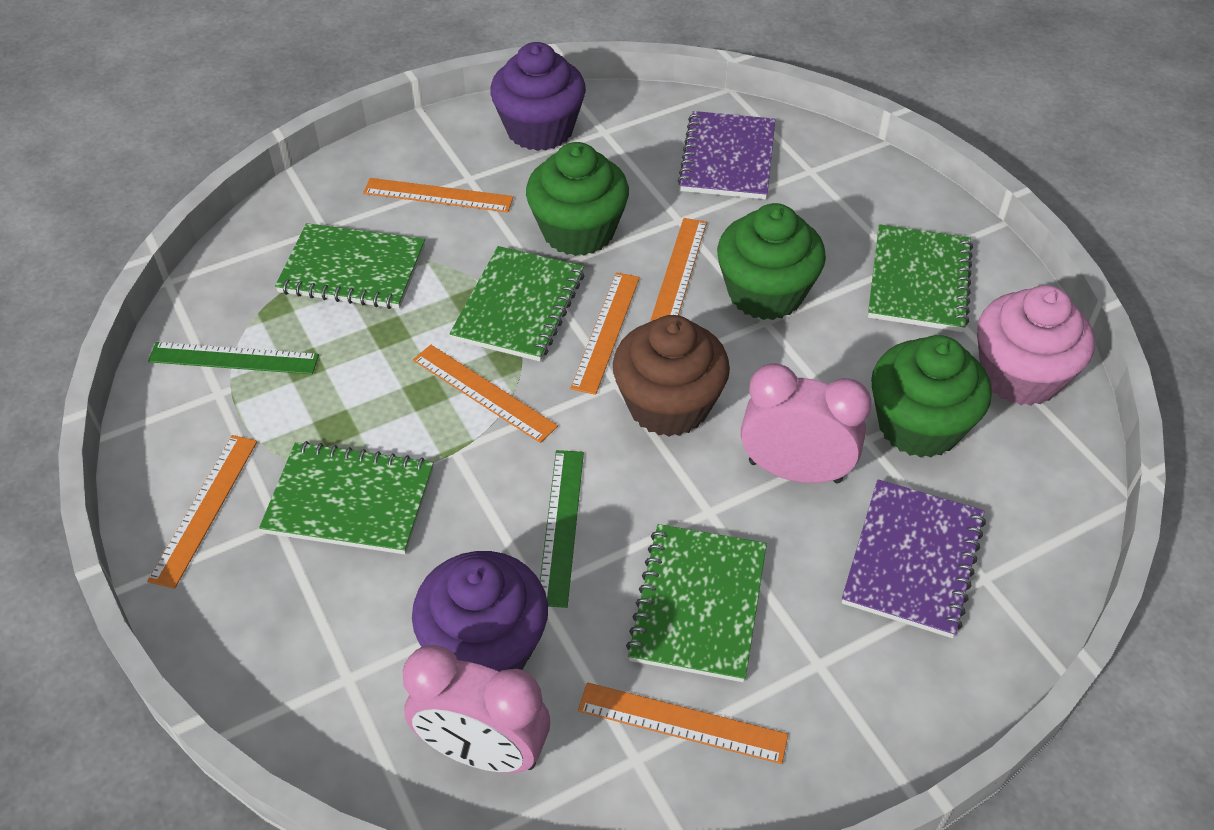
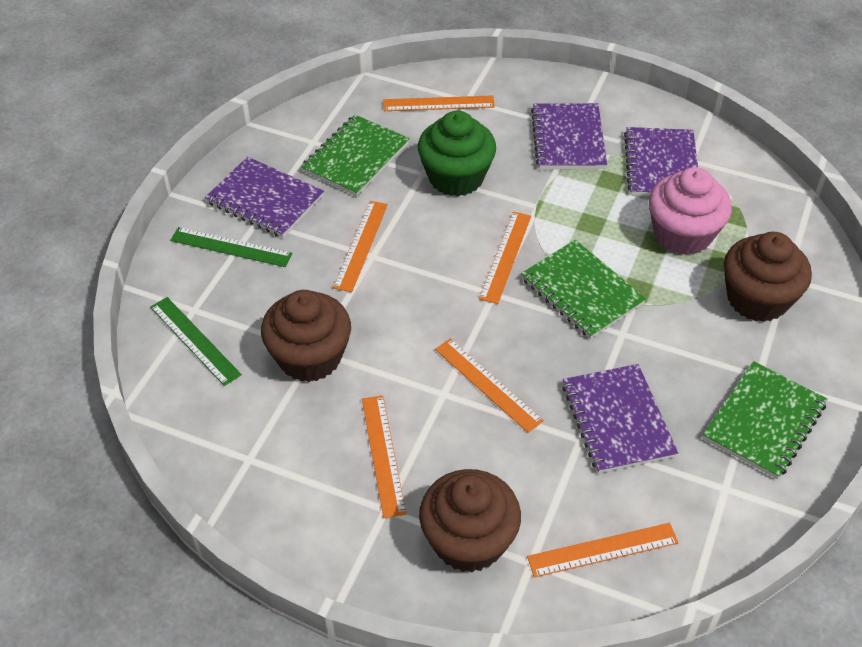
brown cupcake: 1 -> 3
green cupcake: 3 -> 1
green notebook: 5 -> 3
pink clock: 2 -> 0
purple cupcake: 2 -> 0
purple notebook: 2 -> 4

